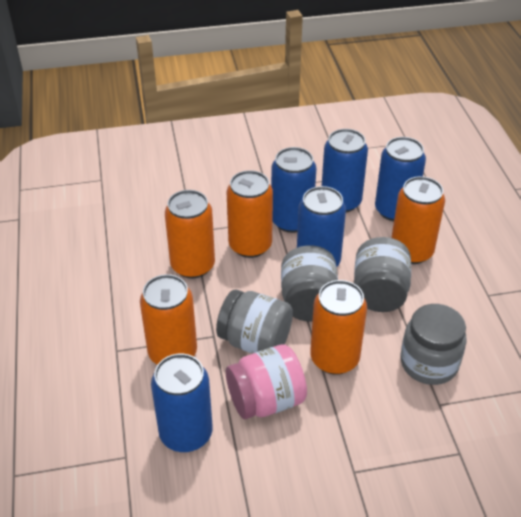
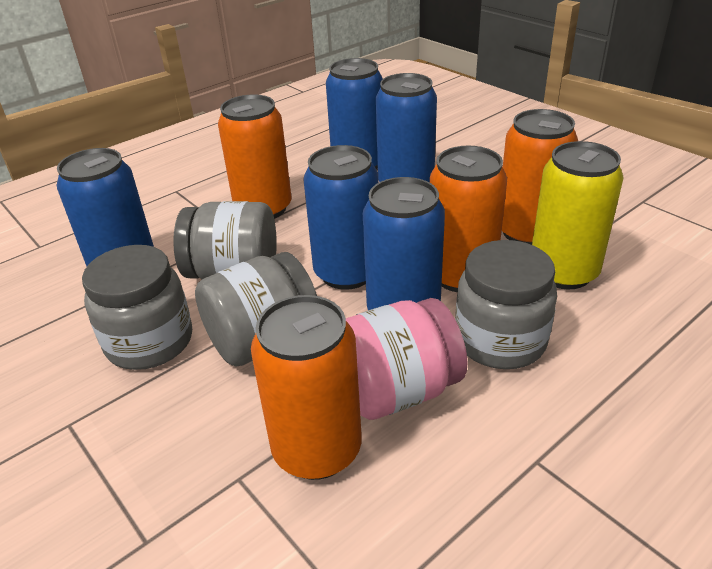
orange can: 5 -> 4
yellow can: 0 -> 1

